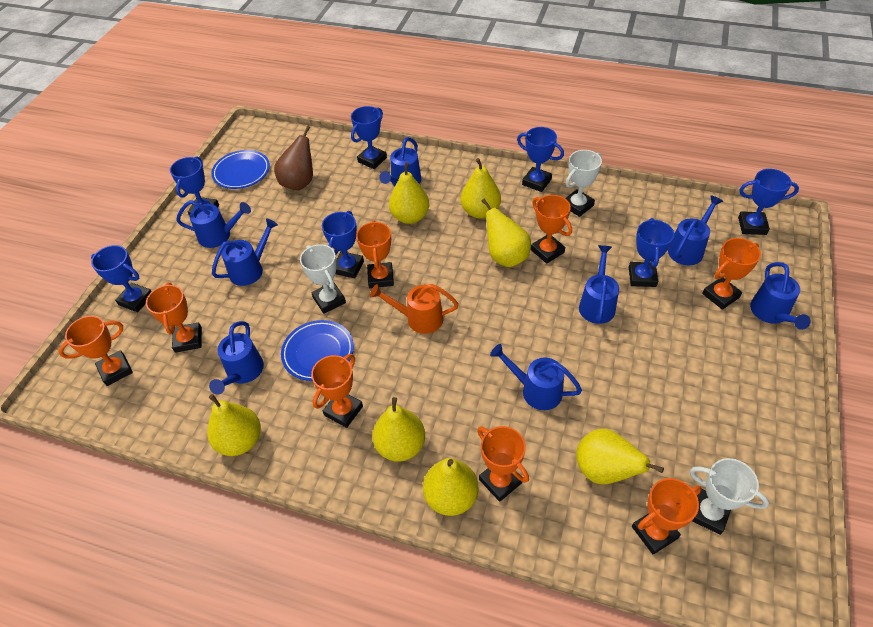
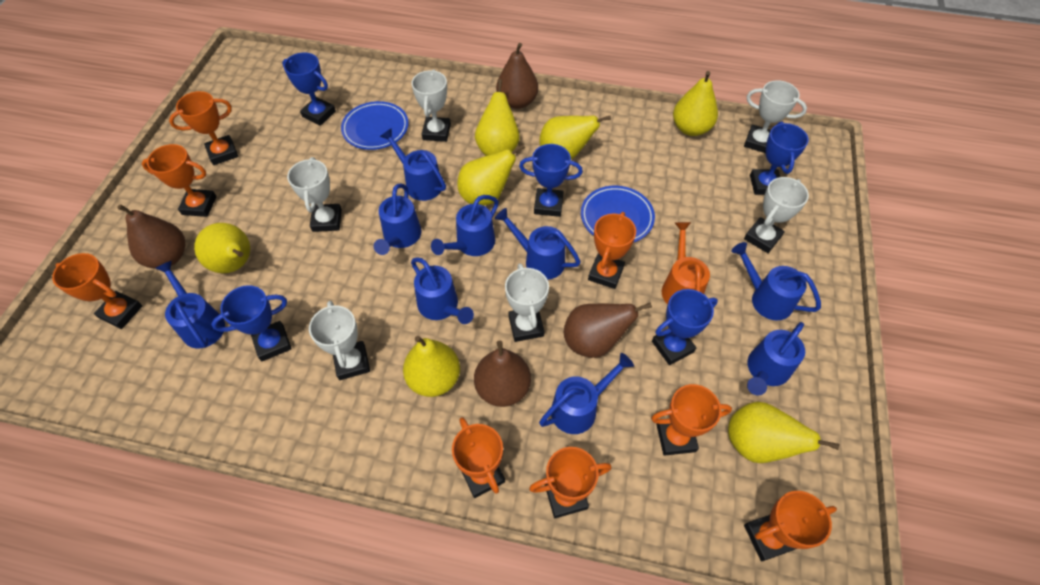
blue trophy: 7 -> 5
blue watering can: 8 -> 9
brown pear: 1 -> 4
white trophy: 3 -> 6

